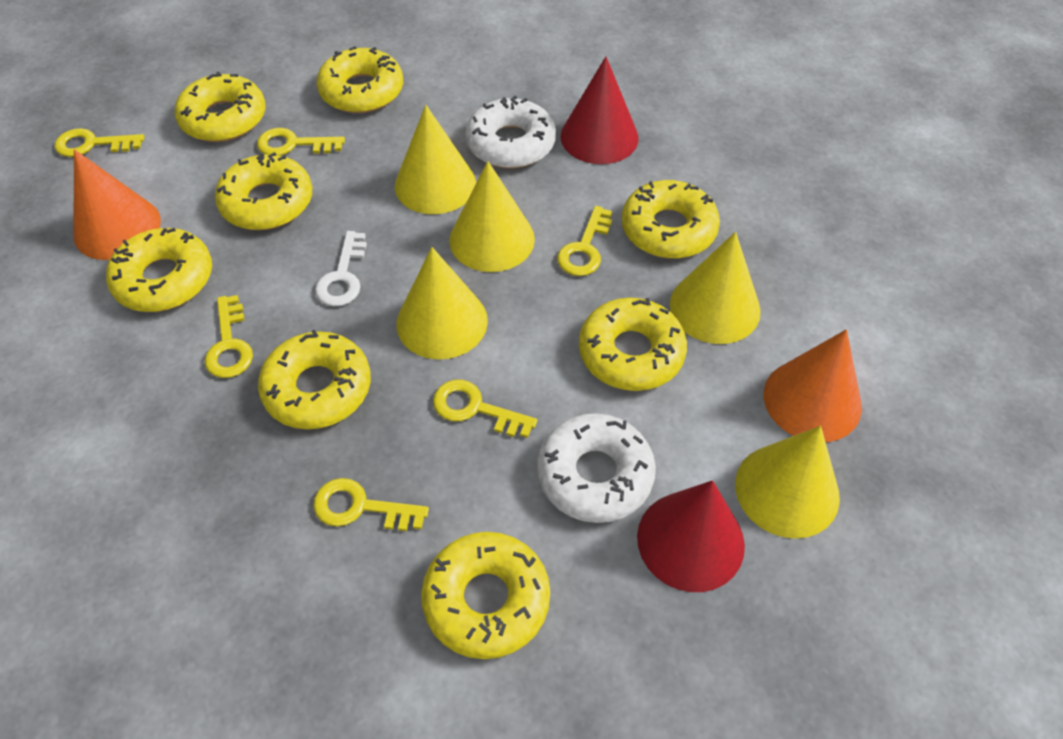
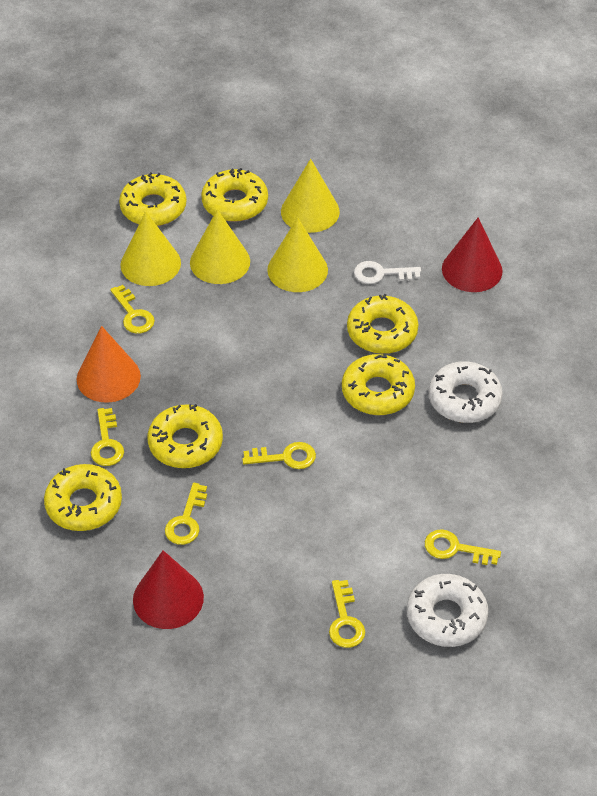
orange cone: 2 -> 1
yellow cone: 5 -> 4
yellow donut: 8 -> 6

